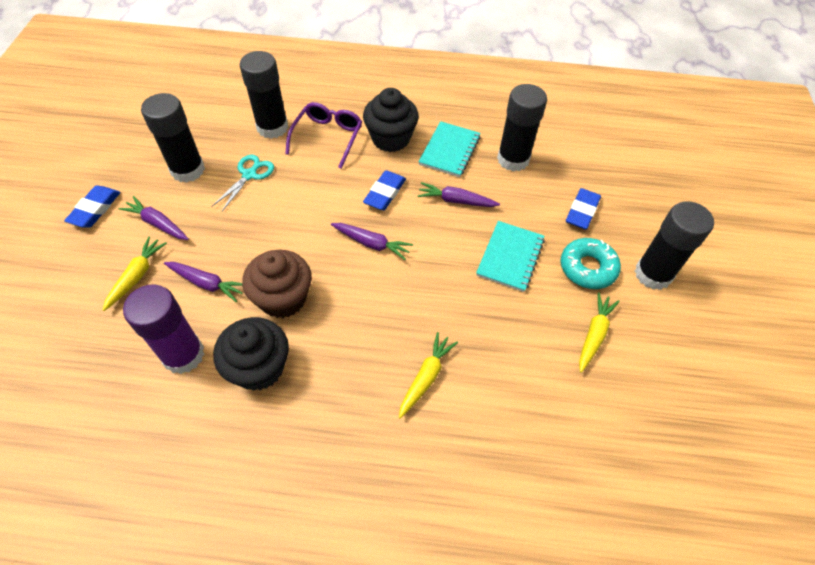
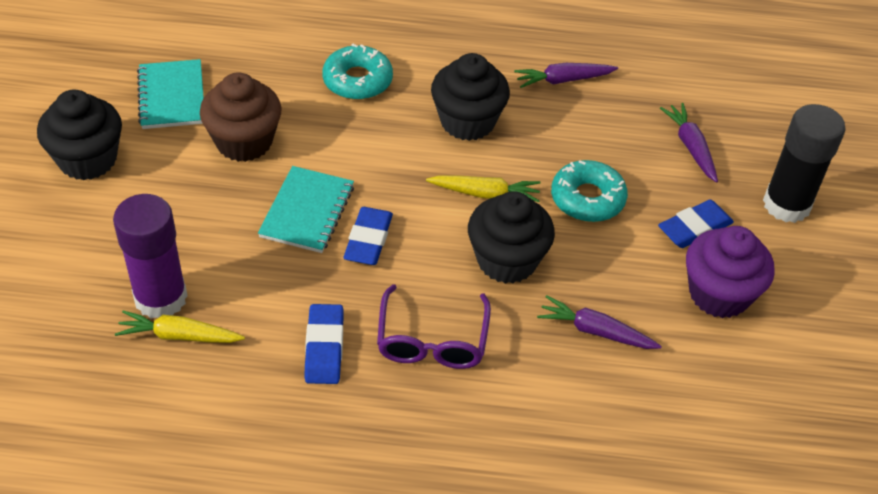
black cupcake: 2 -> 3
black glue stick: 4 -> 1
purple carrot: 4 -> 3
purple cupcake: 0 -> 1
turquoise donut: 1 -> 2
turquoise scissors: 1 -> 0
yellow carrot: 3 -> 2

